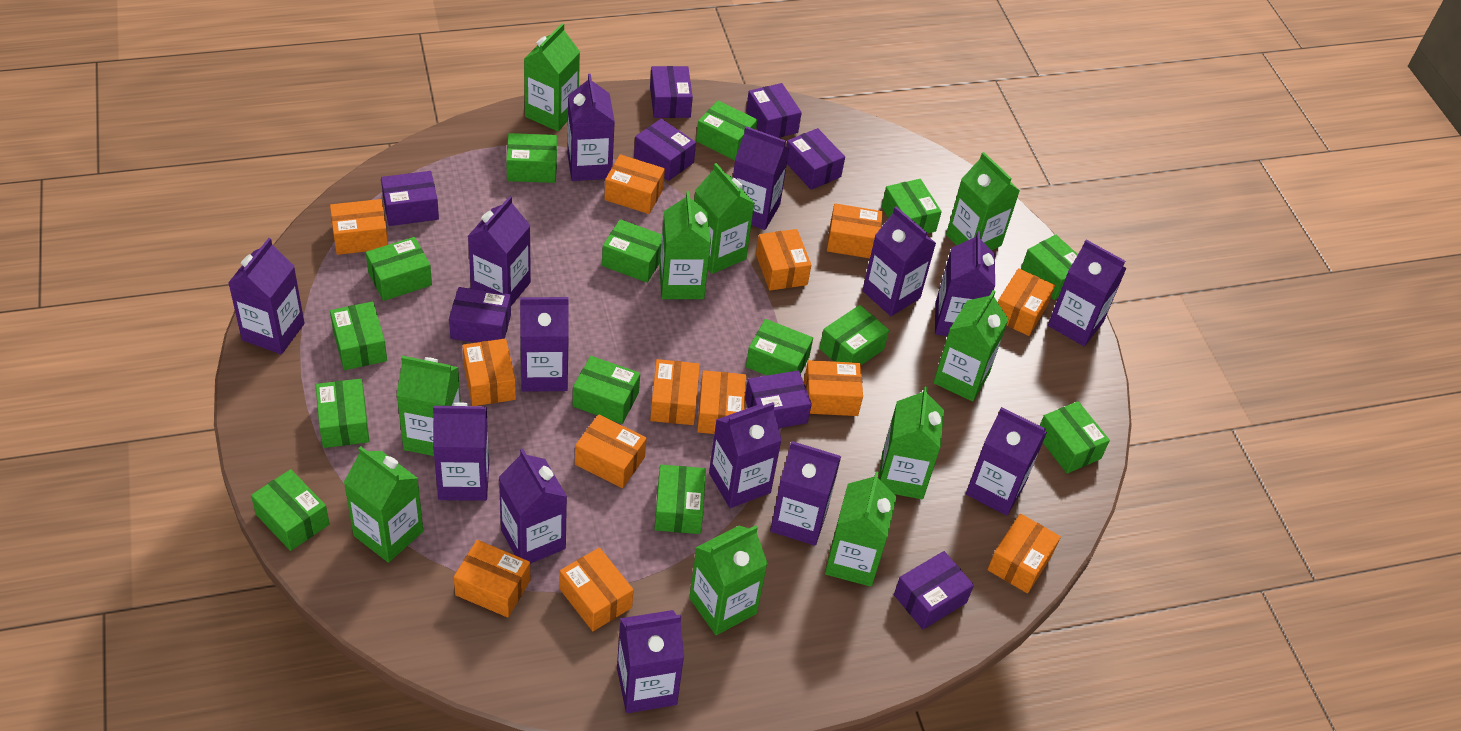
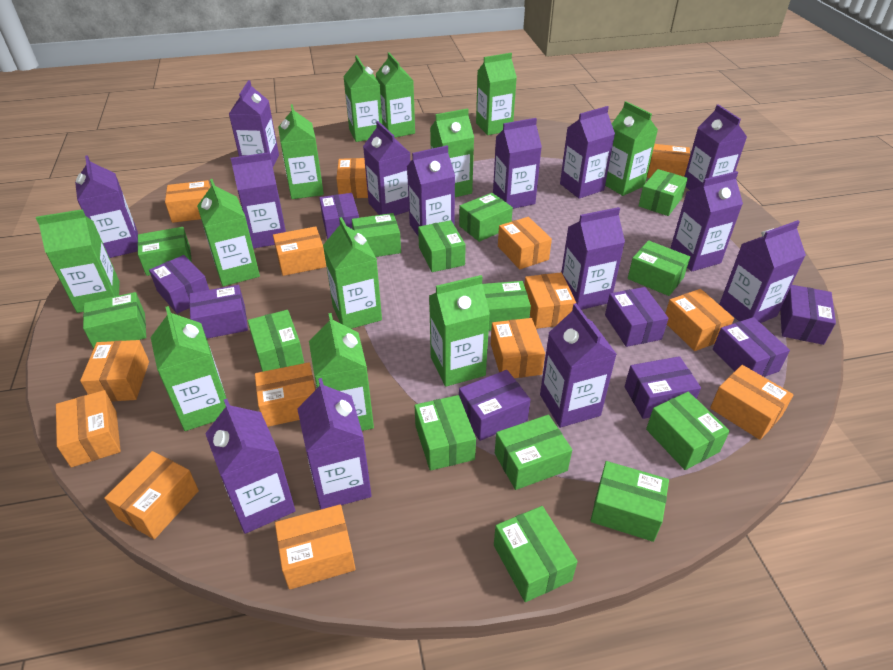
green carton: 10 -> 12
orange box: 13 -> 14

